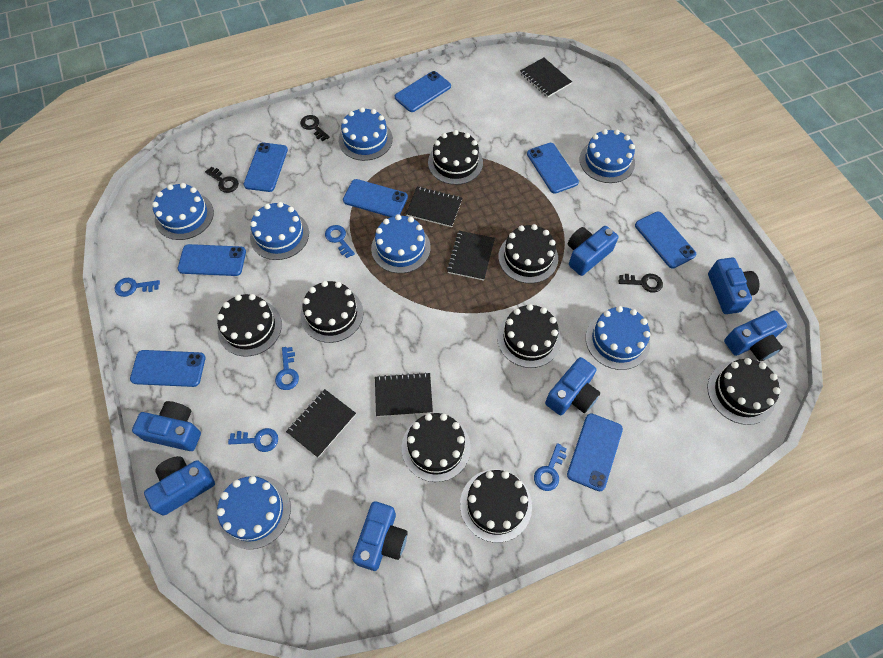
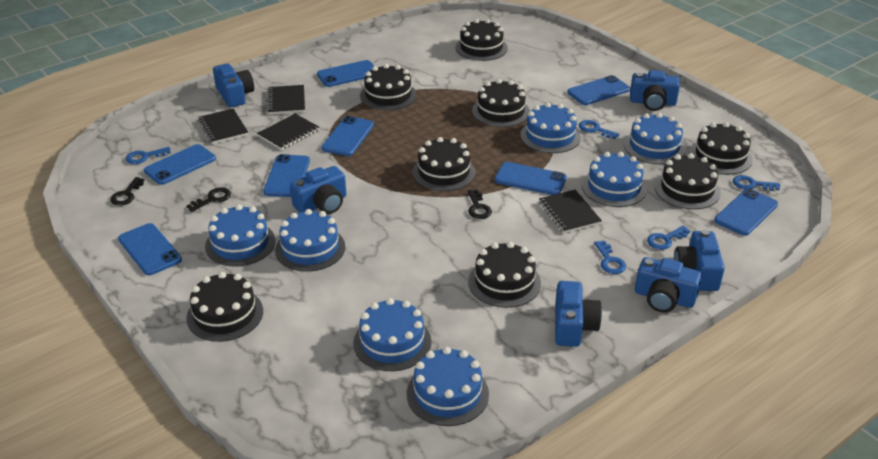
black notebook: 5 -> 4
blue camera: 7 -> 6

